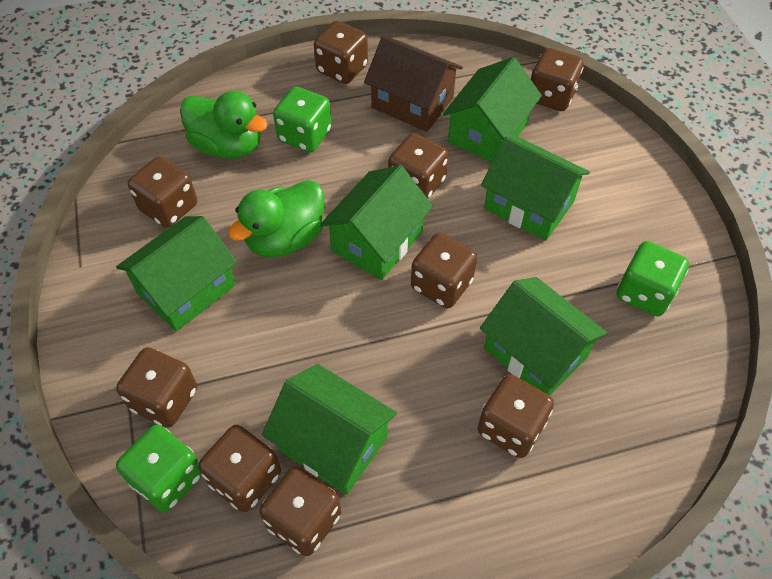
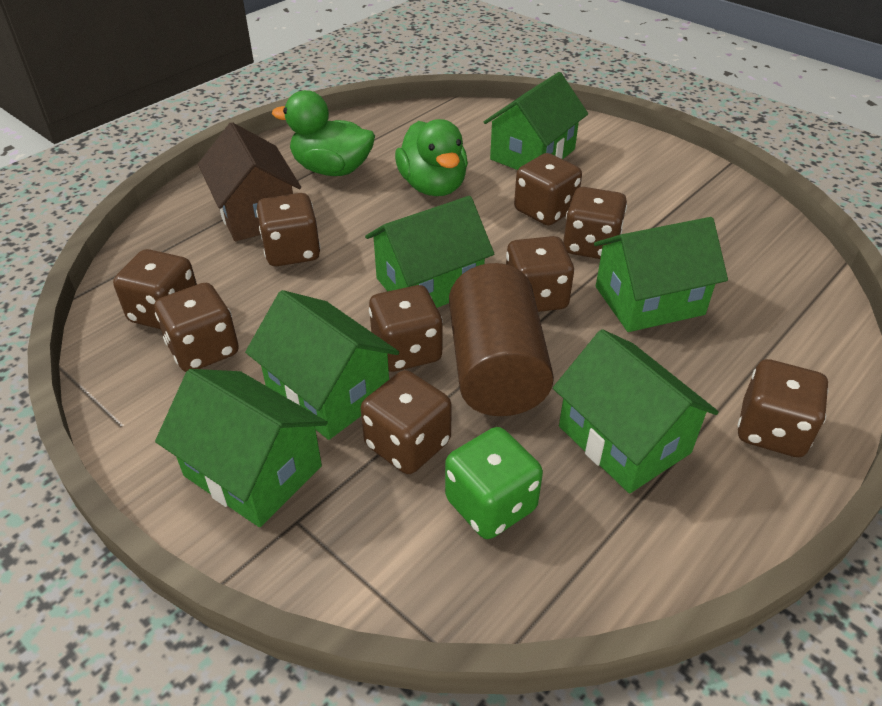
brown cylinder: 0 -> 1
green dice: 3 -> 1

